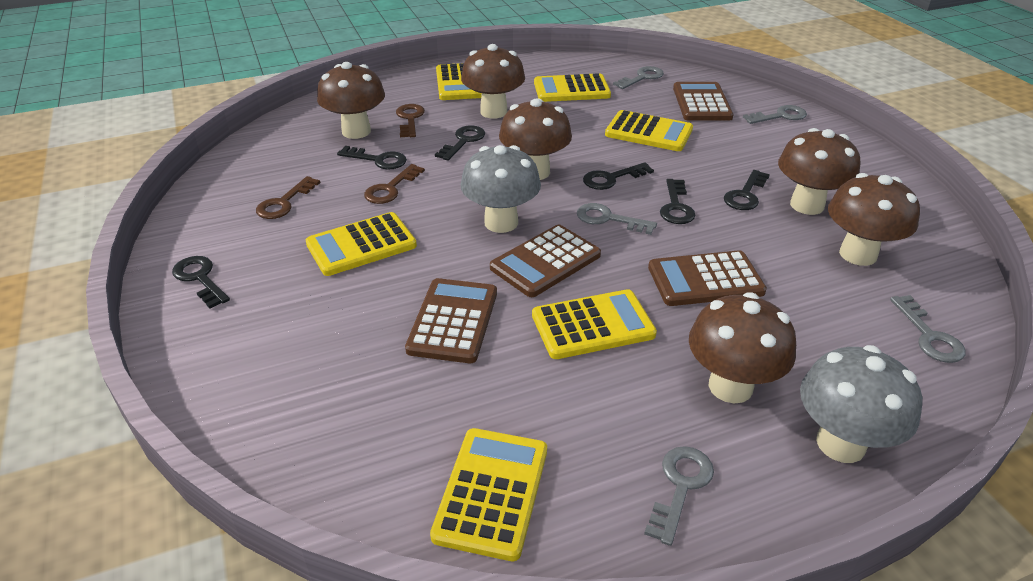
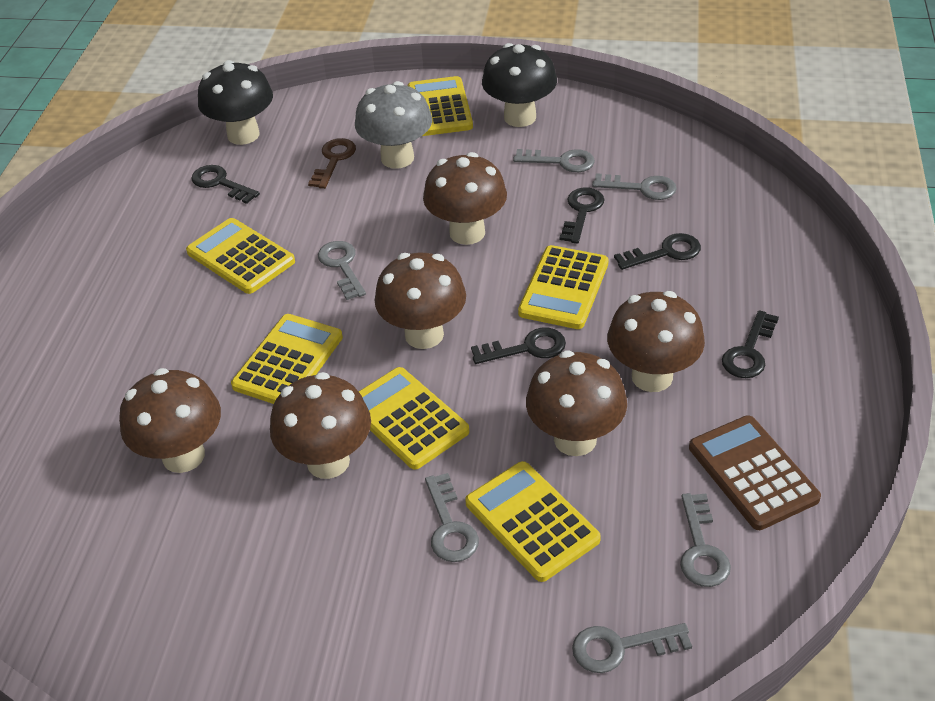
black key: 6 -> 5
black mushroom: 0 -> 2
brown calculator: 4 -> 1
brown key: 3 -> 1
grey key: 5 -> 6
grey mushroom: 2 -> 1

